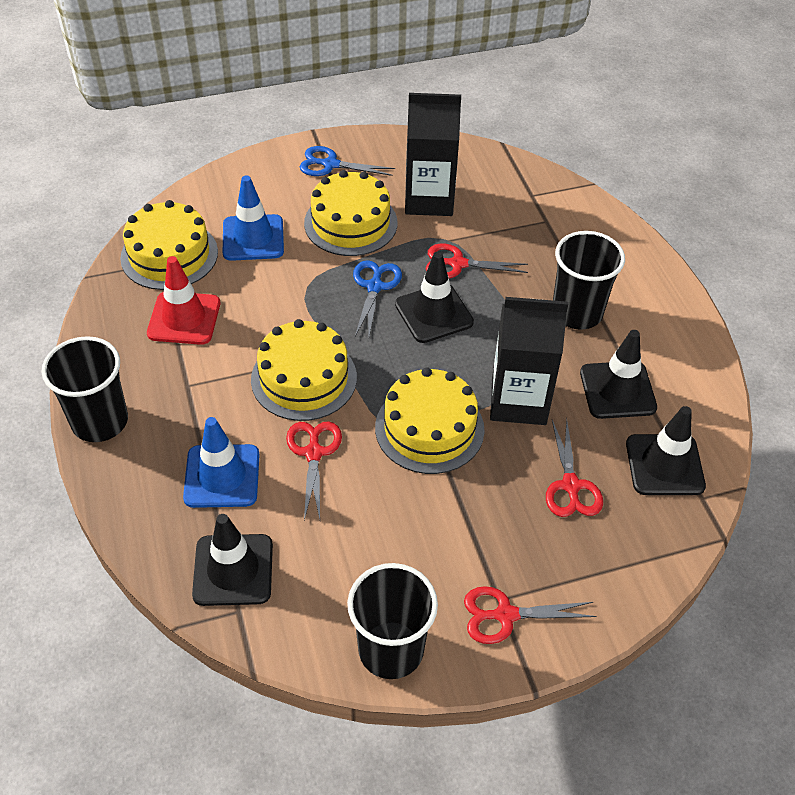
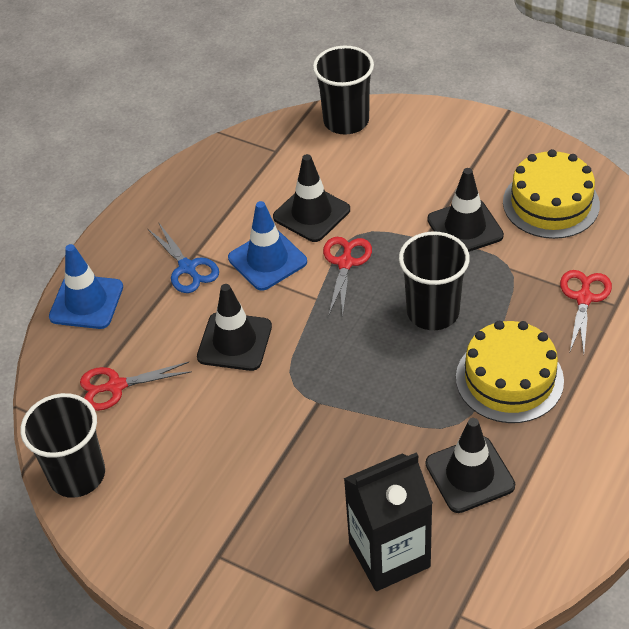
black carton: 2 -> 1
blue scissors: 2 -> 1
red scissors: 4 -> 3
red traffic cone: 1 -> 0
yellow cake: 4 -> 2

